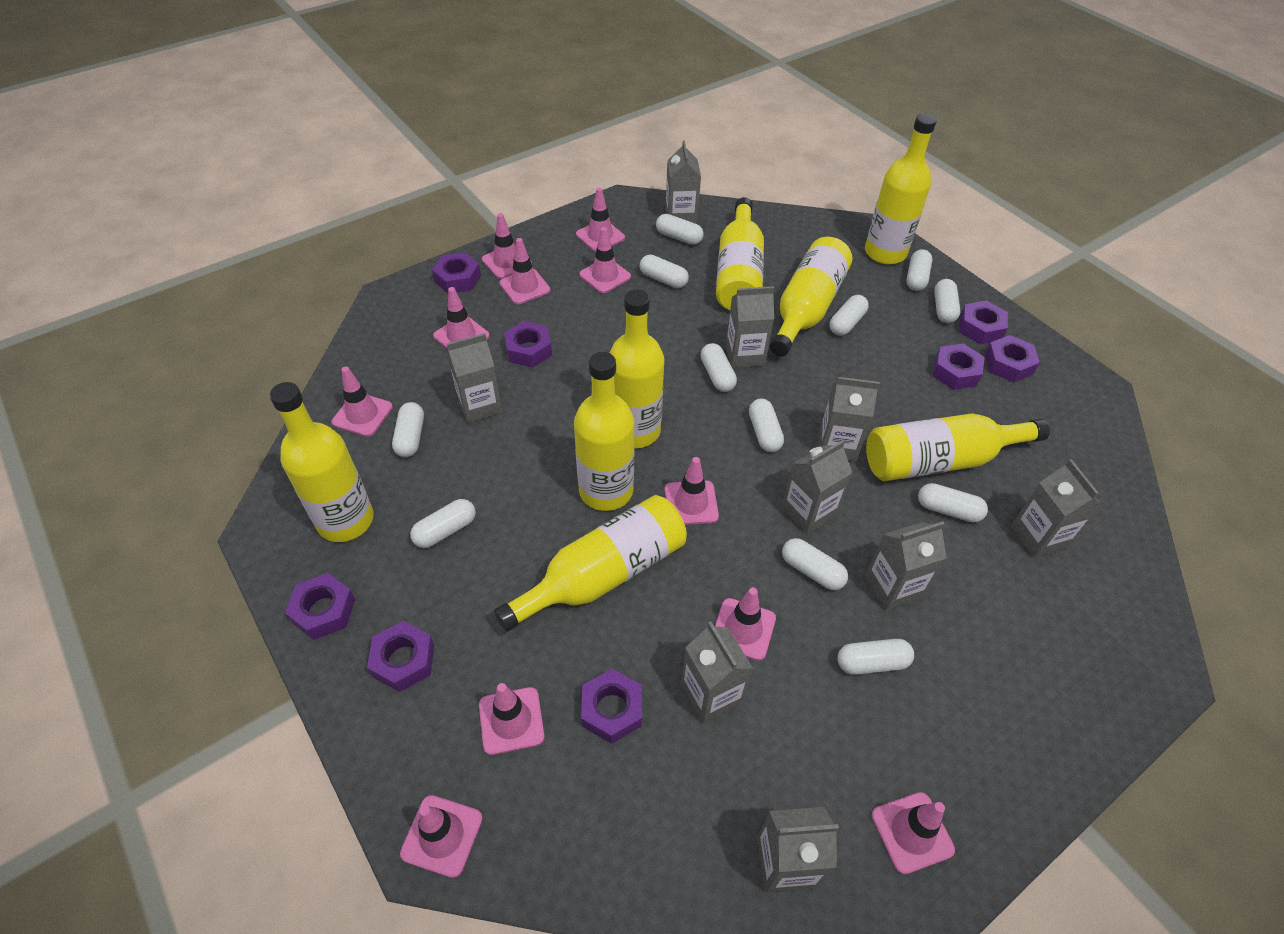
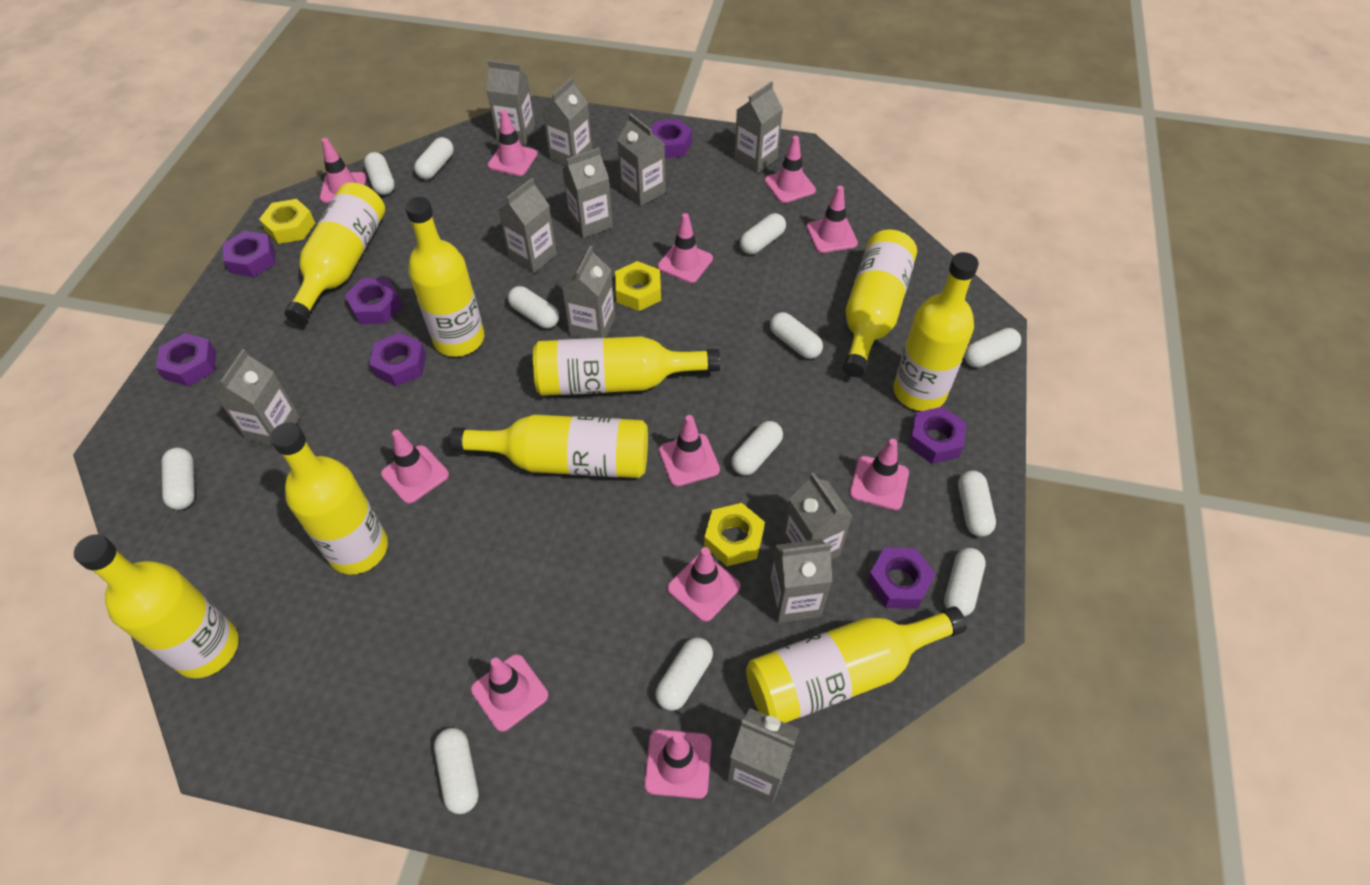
grey carton: 9 -> 11
purple nut: 8 -> 7
yellow bottle: 8 -> 9
yellow nut: 0 -> 3

